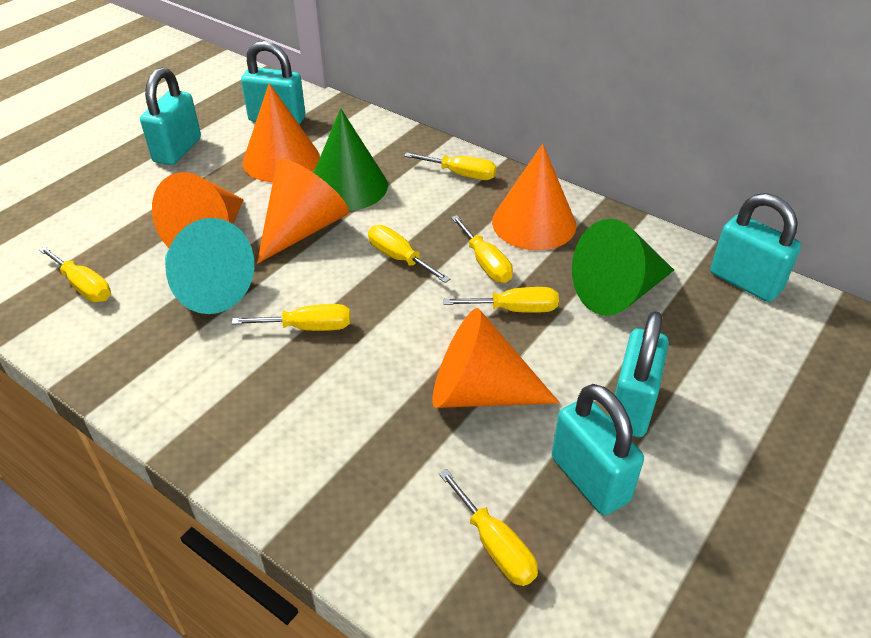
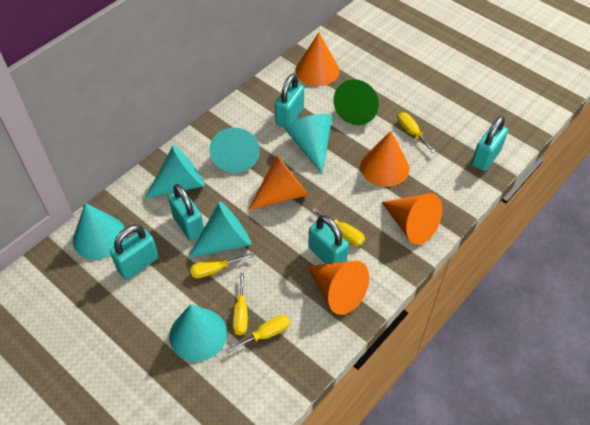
green cone: 2 -> 1
turquoise cone: 1 -> 6
yellow screwdriver: 7 -> 5

